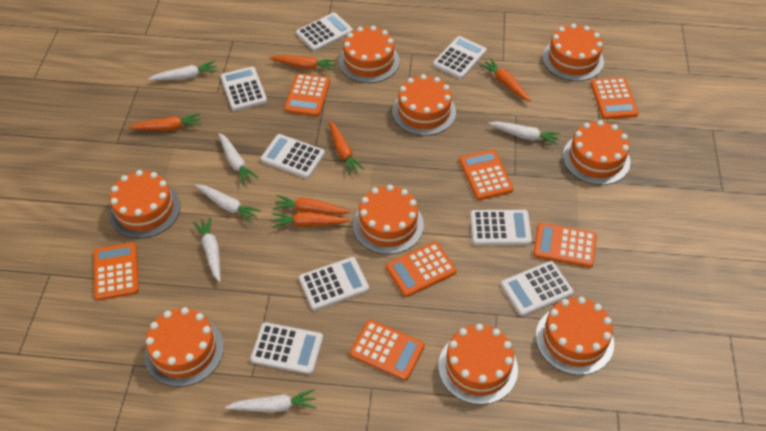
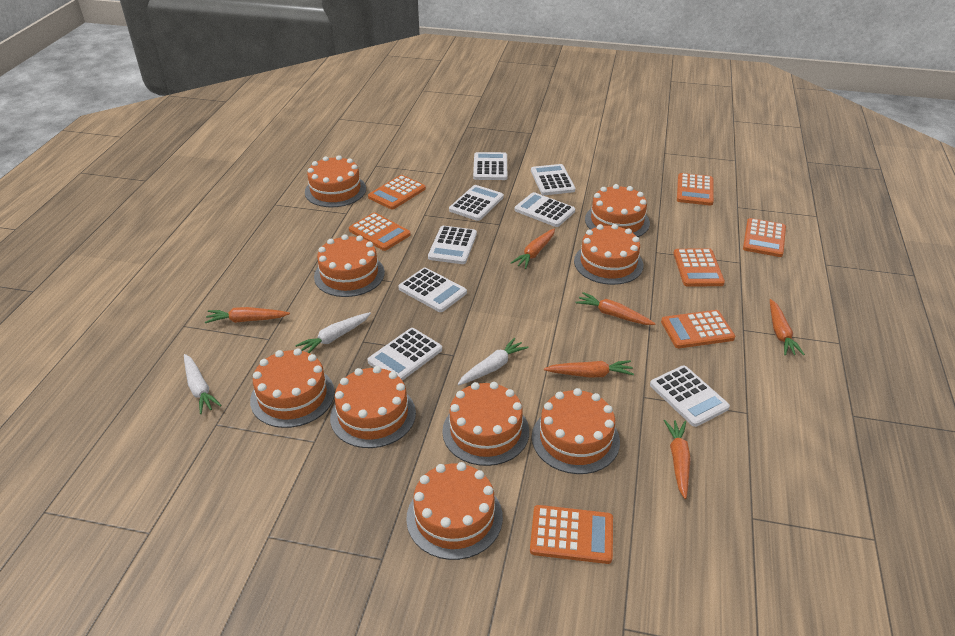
white carrot: 6 -> 3

